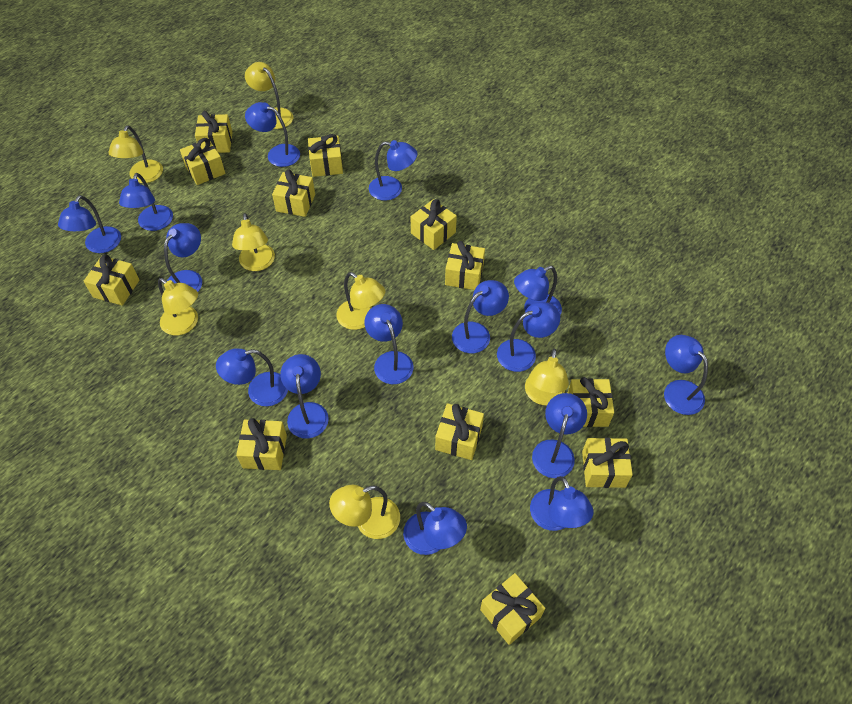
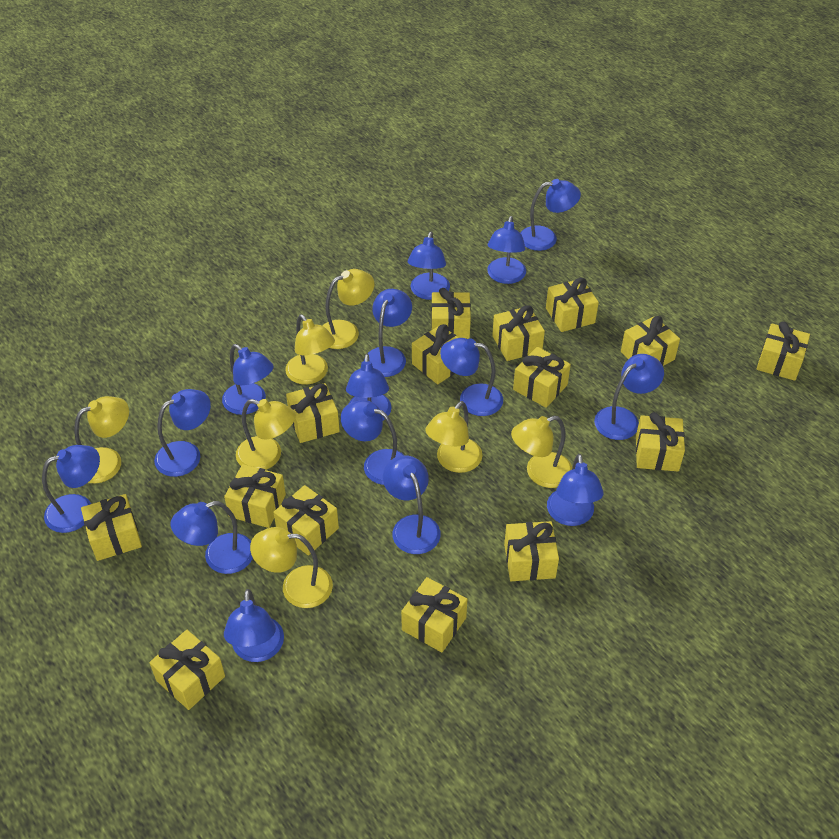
yellow gift: 12 -> 15

